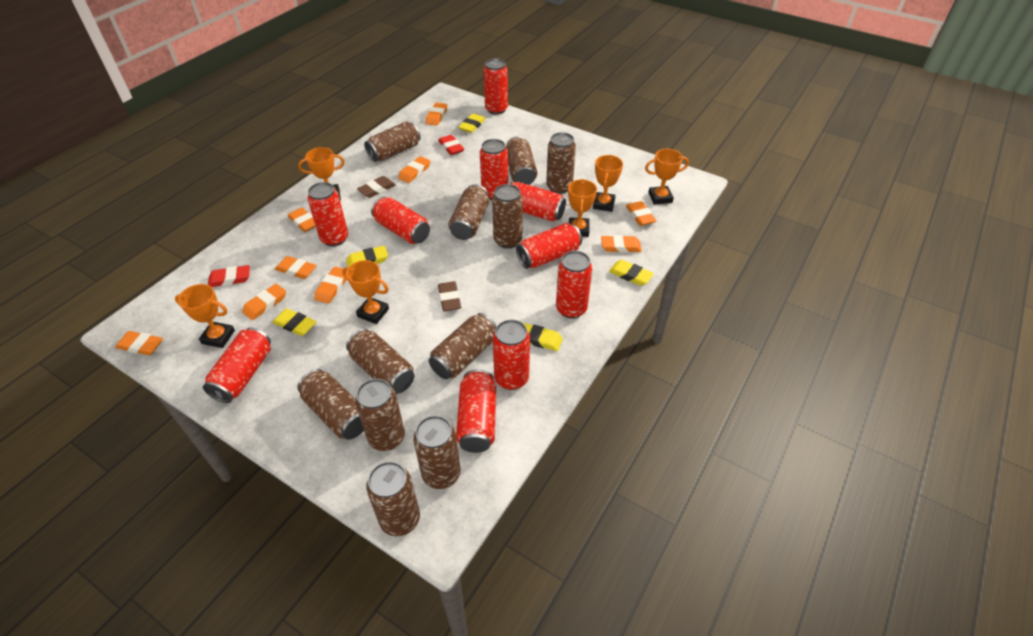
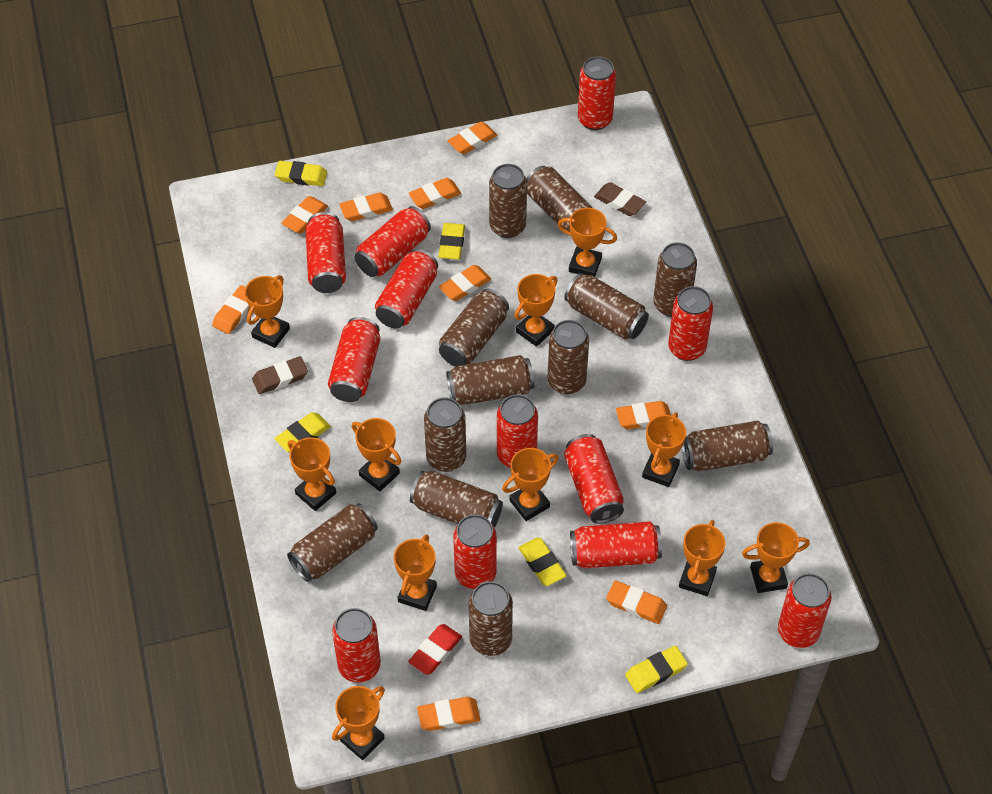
brown can: 11 -> 12
orange trophy: 6 -> 11
red can: 10 -> 12
red eraser: 2 -> 1

